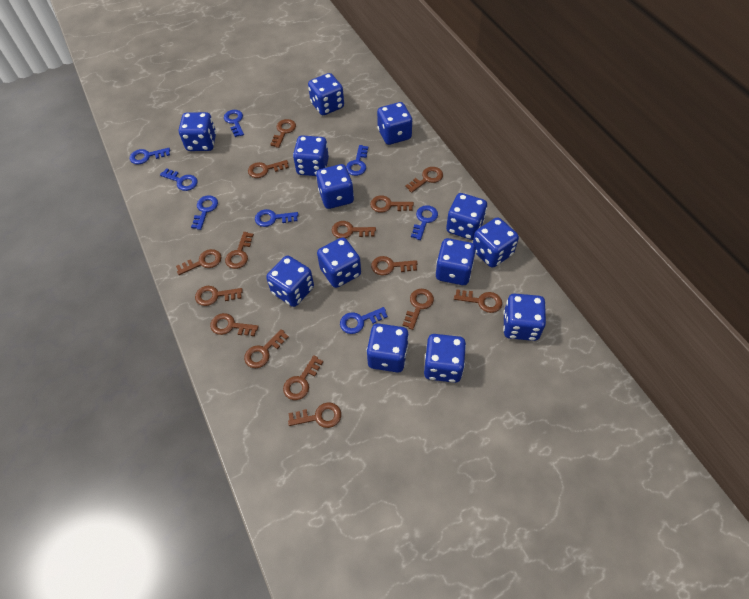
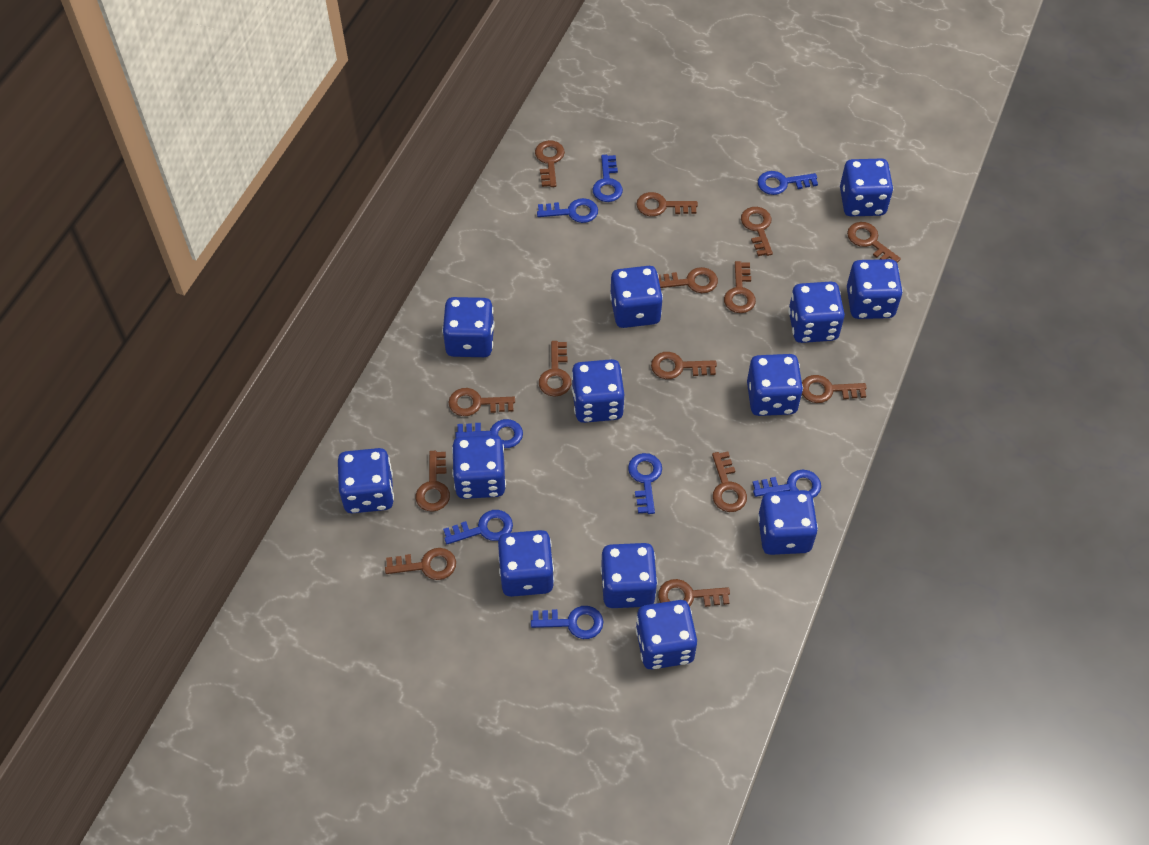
brown key: 15 -> 14

